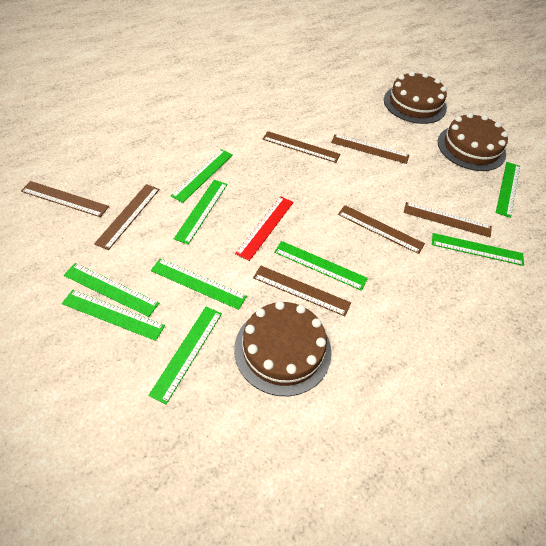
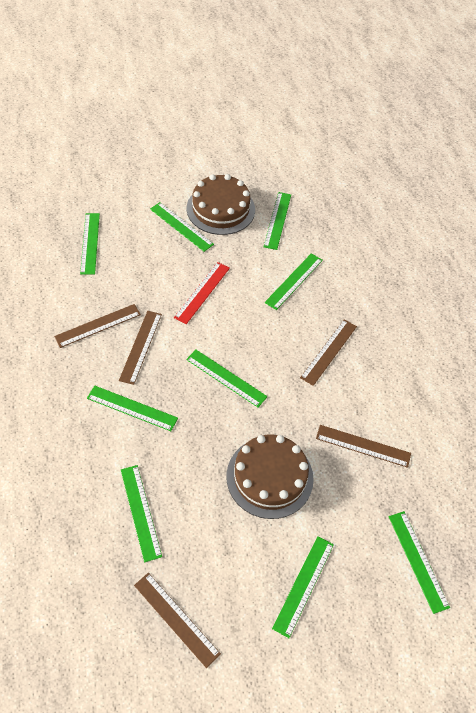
brown cake: 3 -> 2
brown ruler: 7 -> 5

